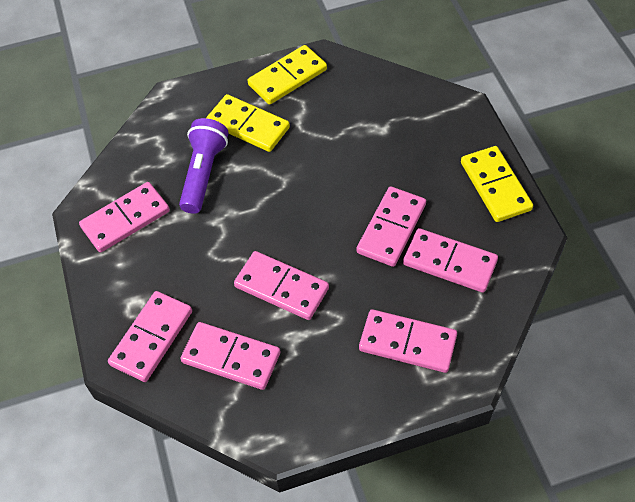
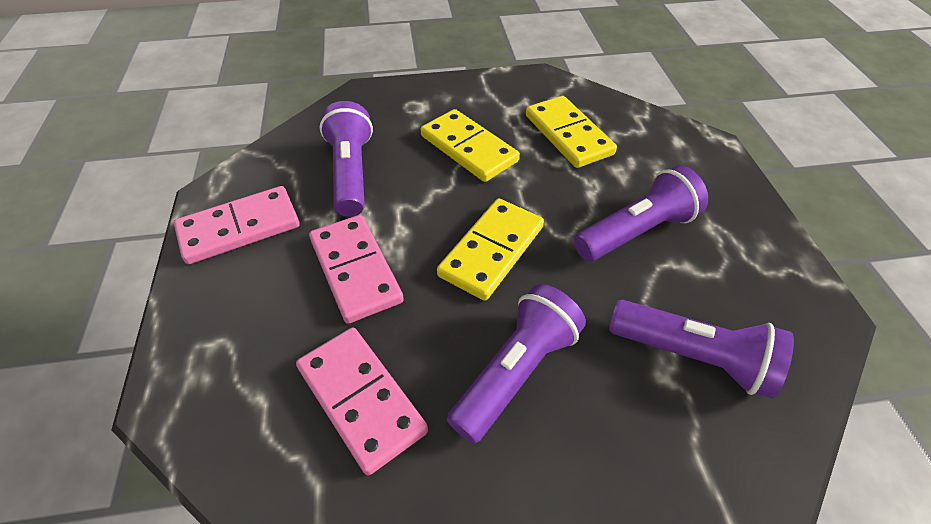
pink domino: 7 -> 3
purple flashlight: 1 -> 4

